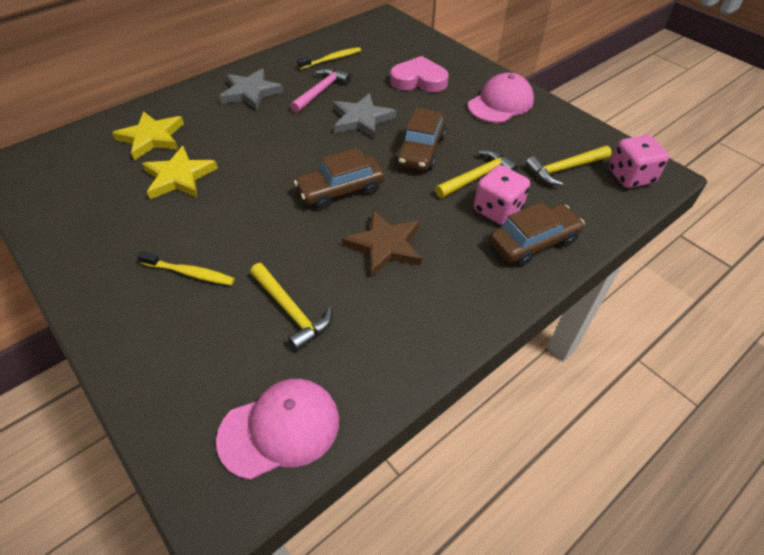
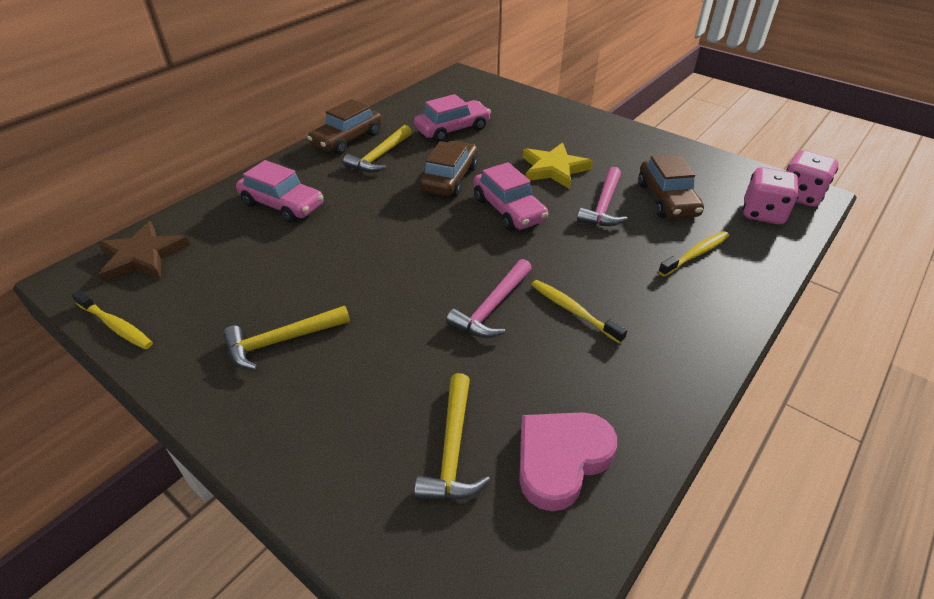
grey star: 2 -> 0
pink cap: 2 -> 0
pink car: 0 -> 3
pink hammer: 1 -> 2
yellow star: 2 -> 1
yellow toothbrush: 2 -> 3

